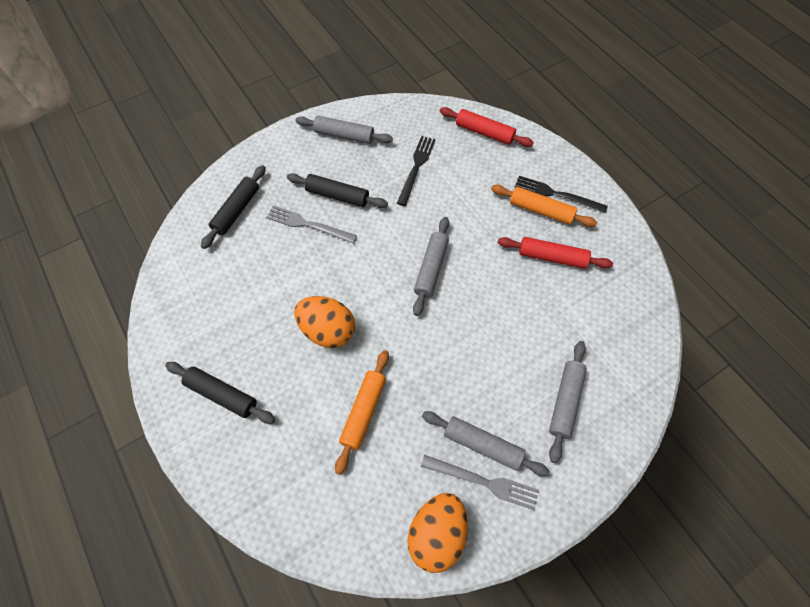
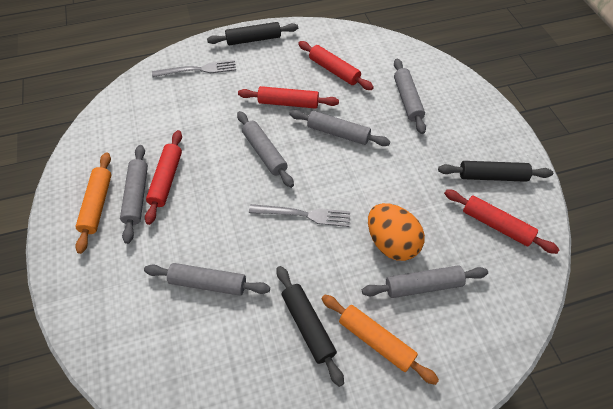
black fork: 2 -> 0
grey rolling pin: 4 -> 6
orange egg: 2 -> 1
red rolling pin: 2 -> 4

